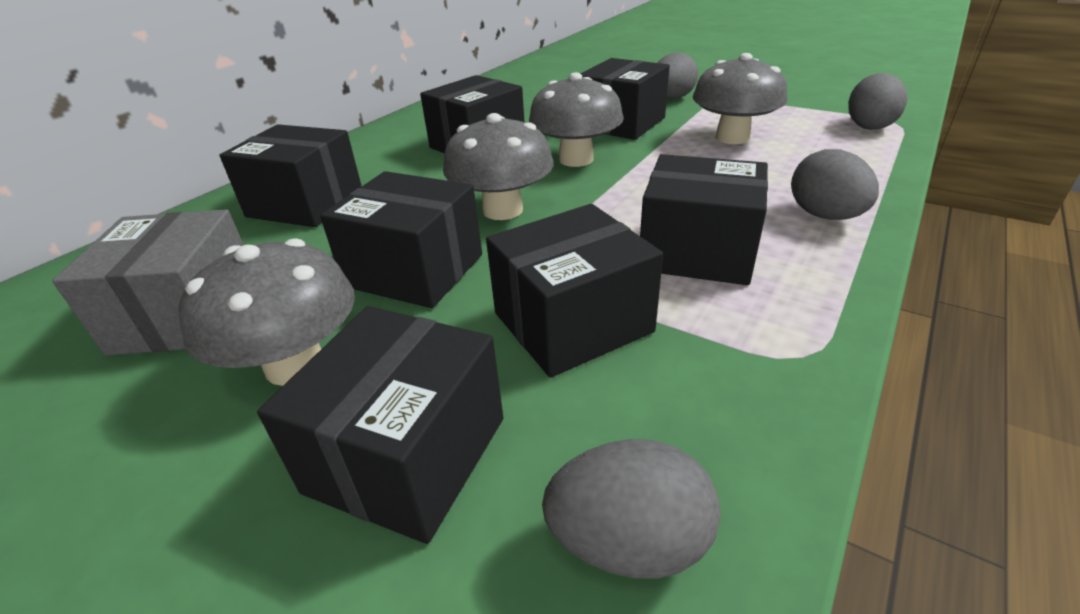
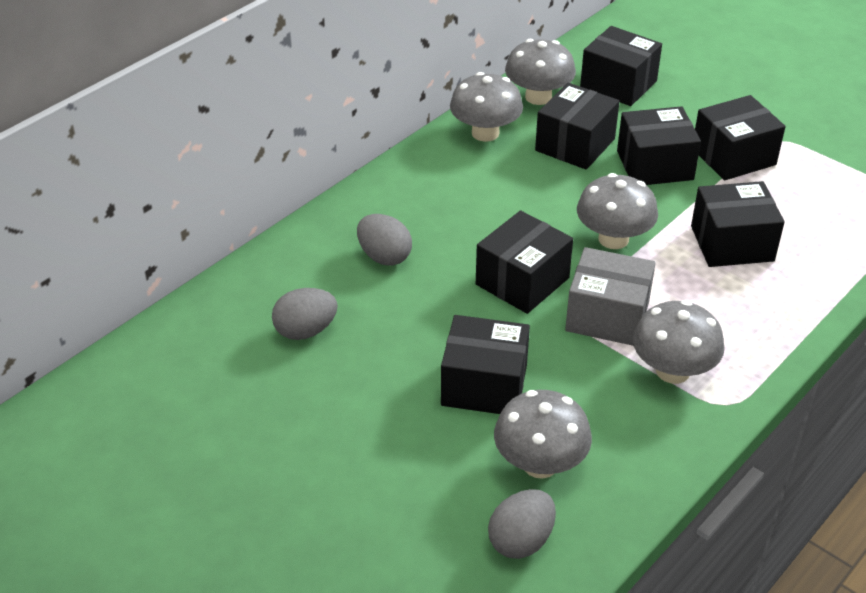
grey egg: 4 -> 3
grey mushroom: 4 -> 5

